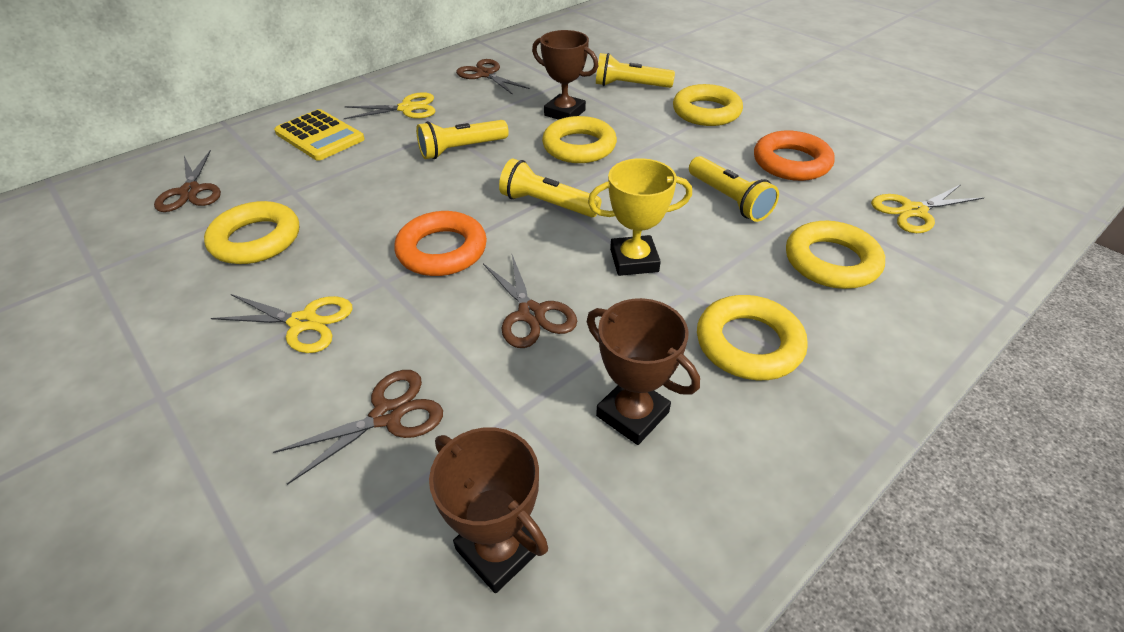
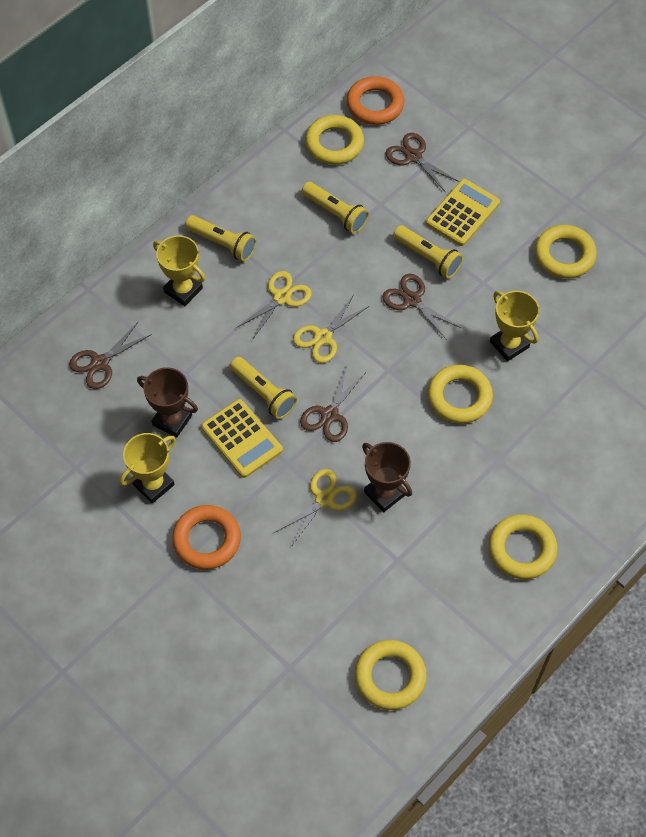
brown trophy: 3 -> 2
yellow calculator: 1 -> 2
yellow trophy: 1 -> 3

